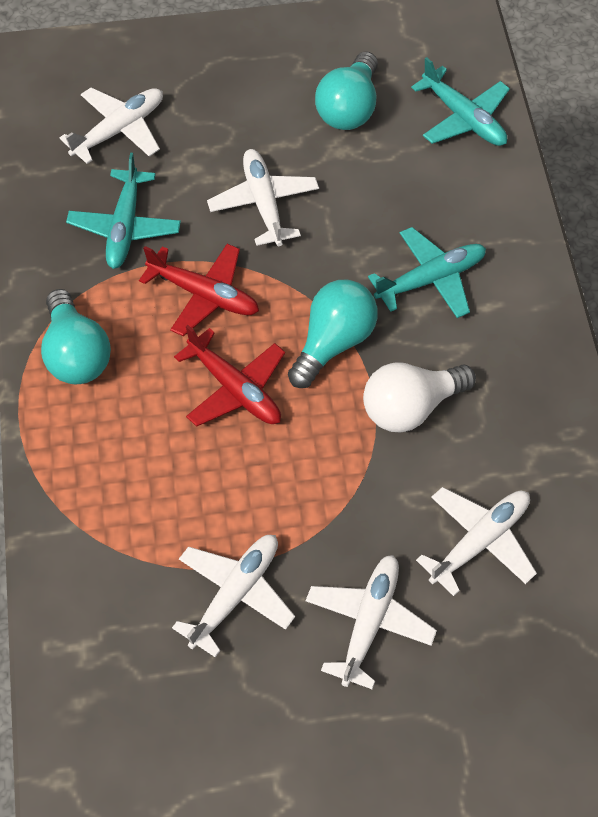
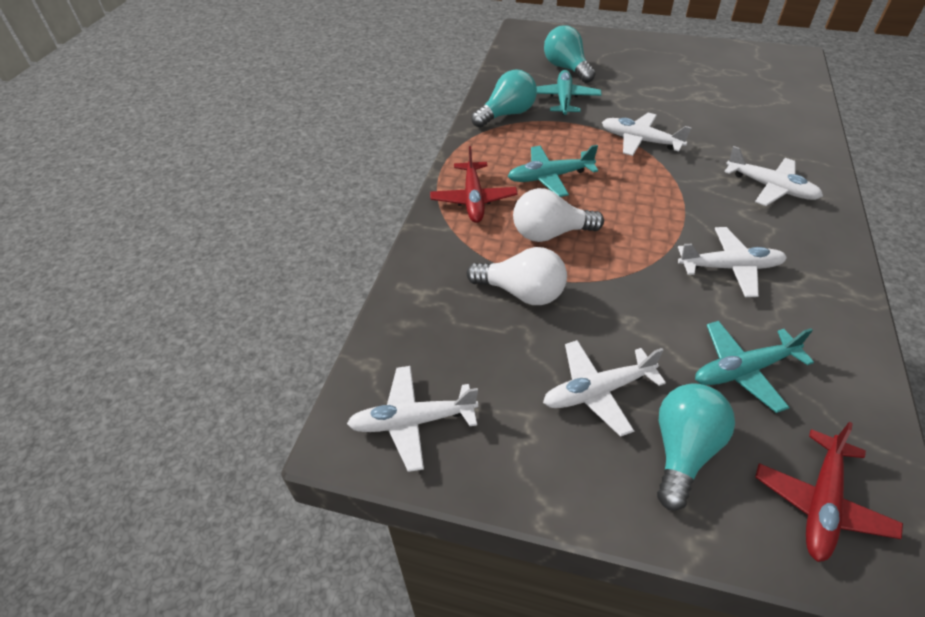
white light bulb: 1 -> 2

